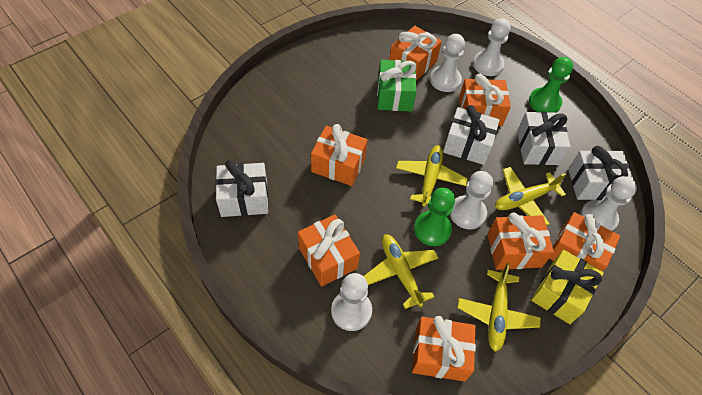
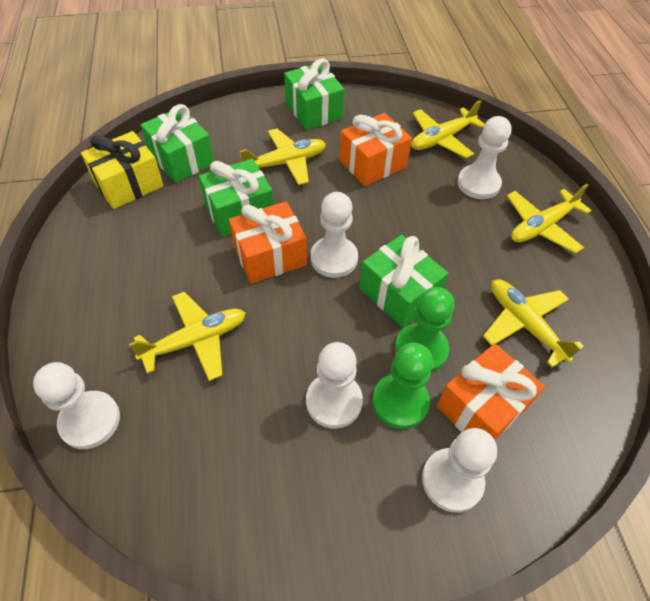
green gift: 1 -> 4
orange gift: 7 -> 3
white gift: 4 -> 0
yellow plane: 4 -> 5

